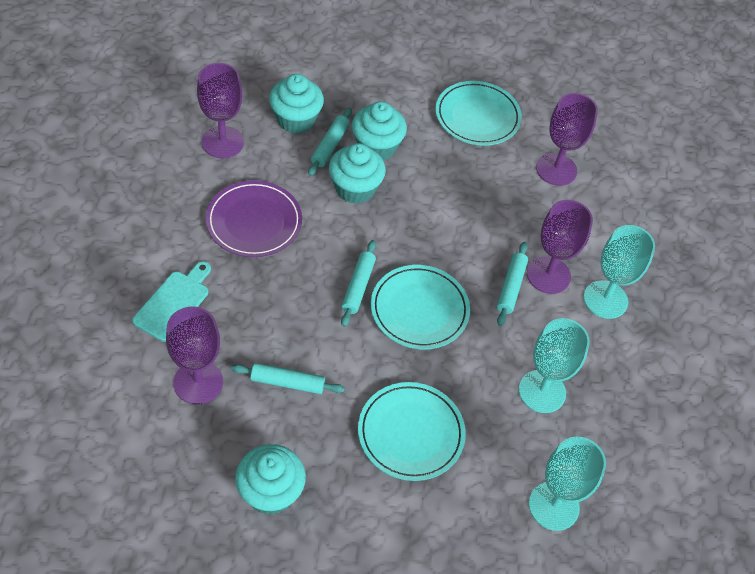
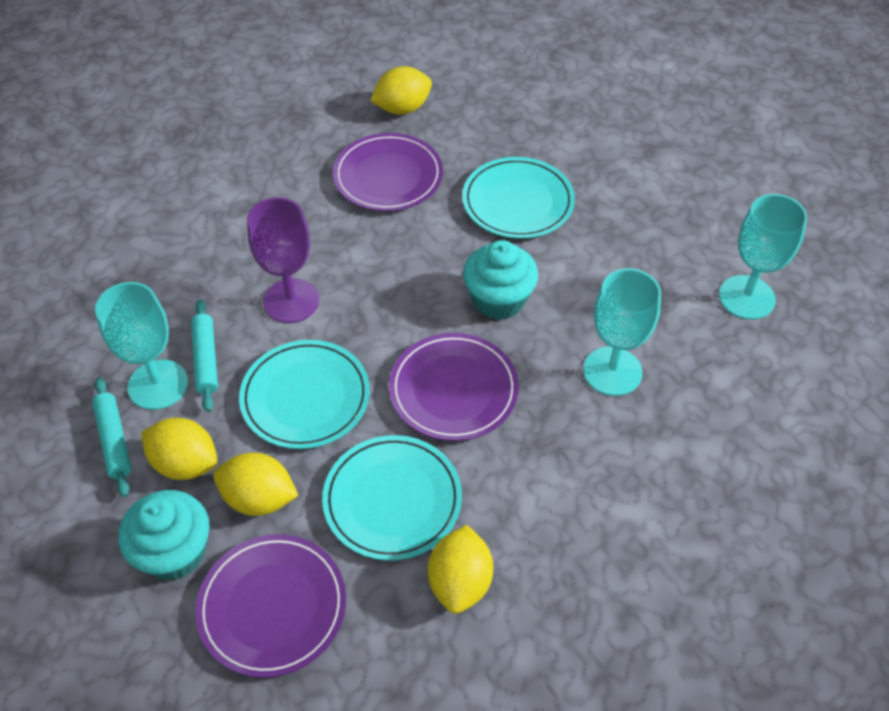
purple goblet: 4 -> 1
purple plate: 1 -> 3
turquoise cupcake: 4 -> 2
turquoise cutting board: 1 -> 0
turquoise rolling pin: 4 -> 2
yellow lemon: 0 -> 4

